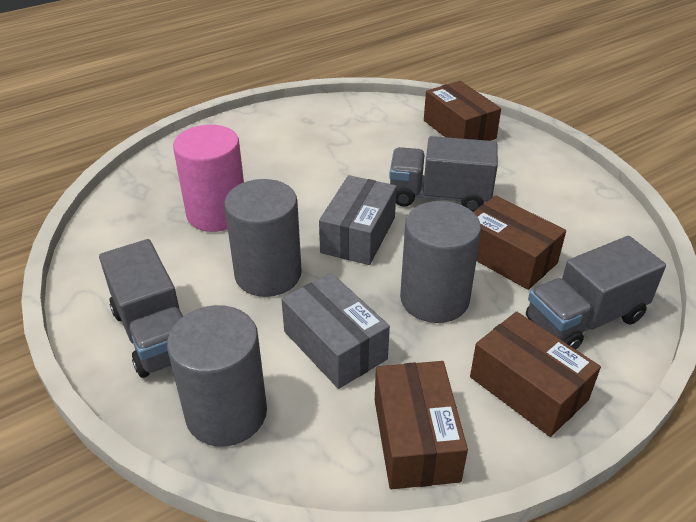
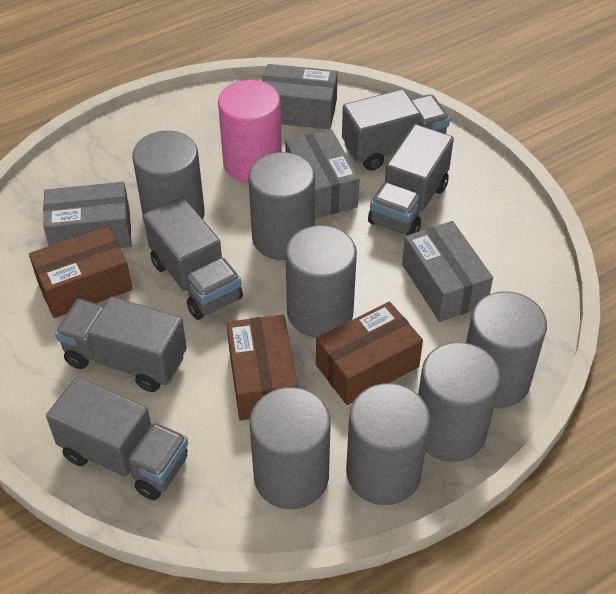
brown box: 4 -> 3
grey box: 2 -> 4
grey cylinder: 3 -> 7
grey truck: 3 -> 5

